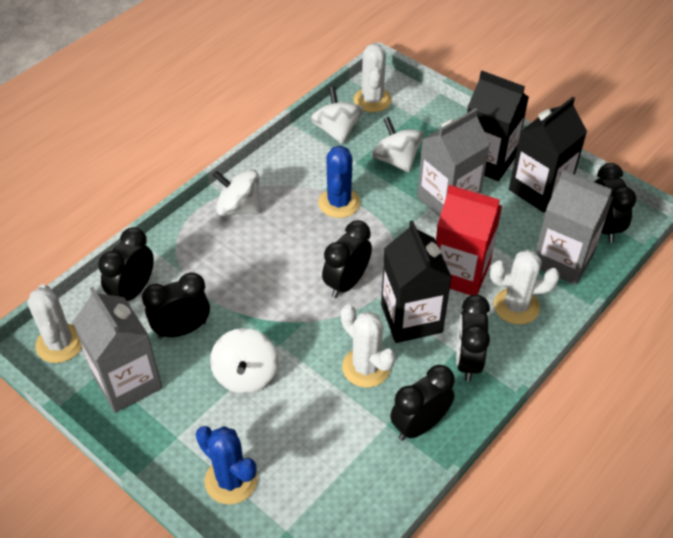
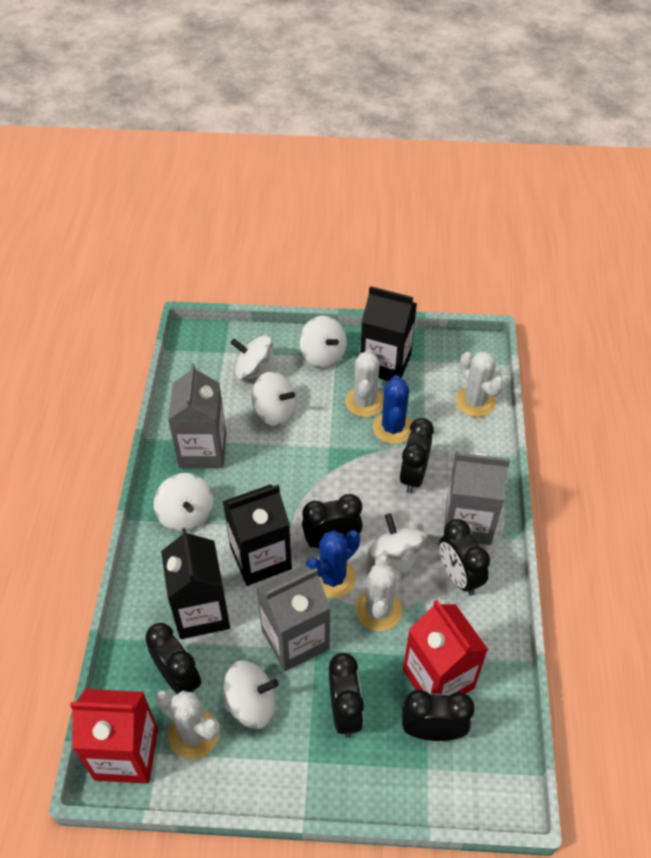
red carton: 1 -> 2
white spinning top: 4 -> 6

